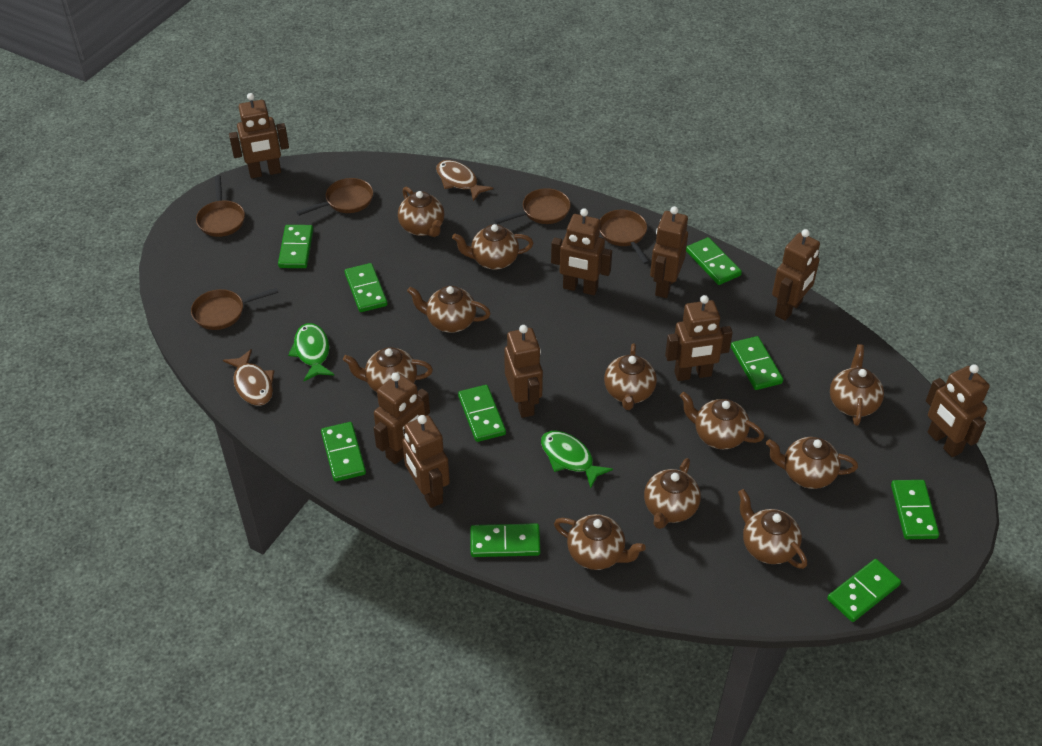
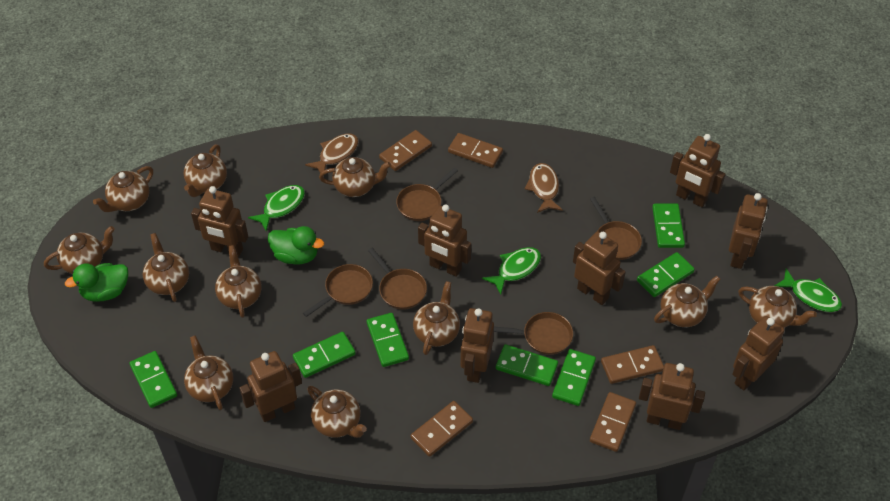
brown domino: 0 -> 5
green domino: 9 -> 7
green duck: 0 -> 2
green fish: 2 -> 3

